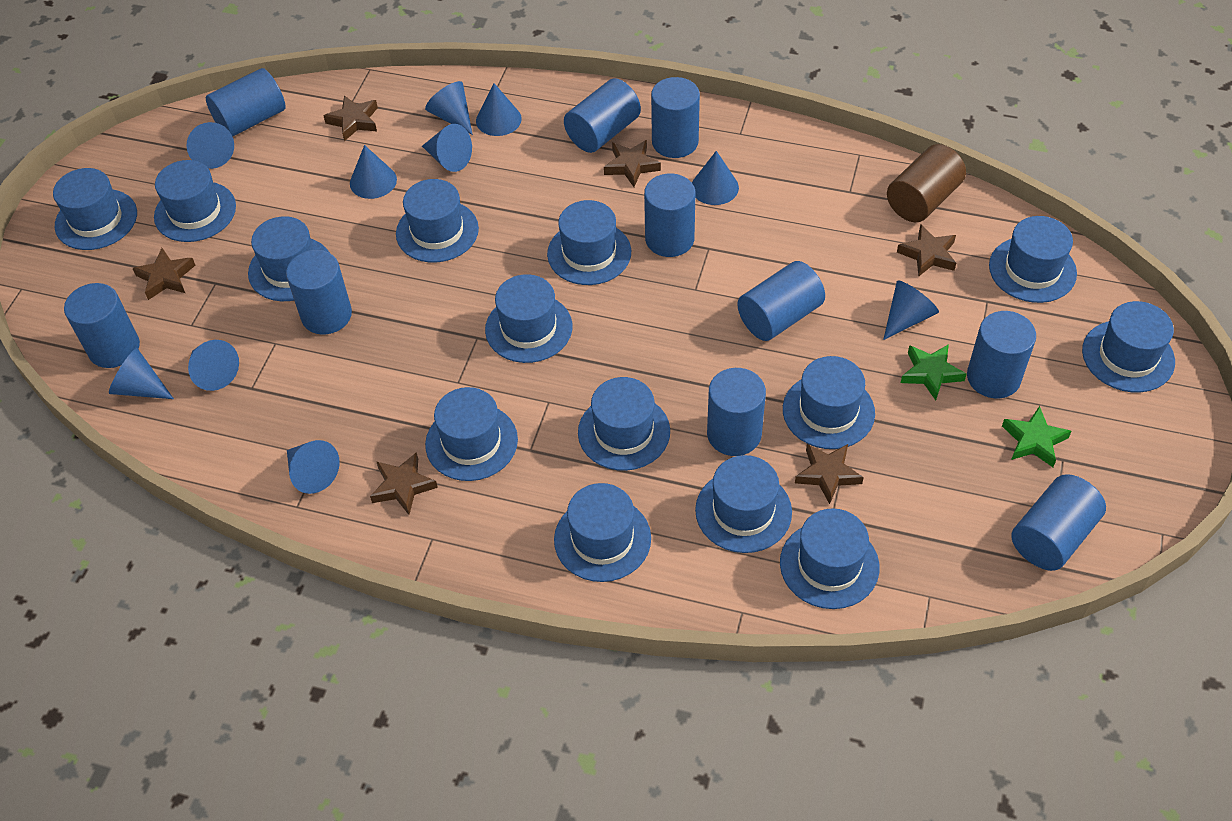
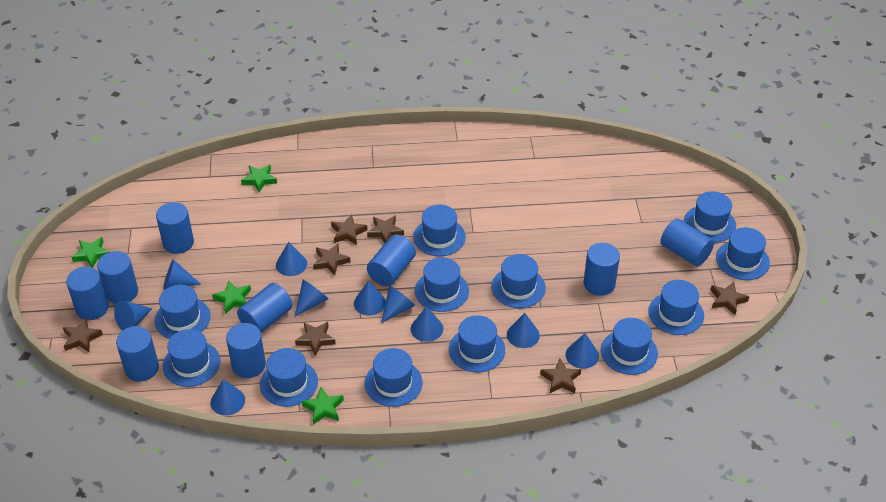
blue cylinder: 10 -> 9
blue hat: 14 -> 12
brown cylinder: 1 -> 0
brown star: 6 -> 7
green star: 2 -> 4

